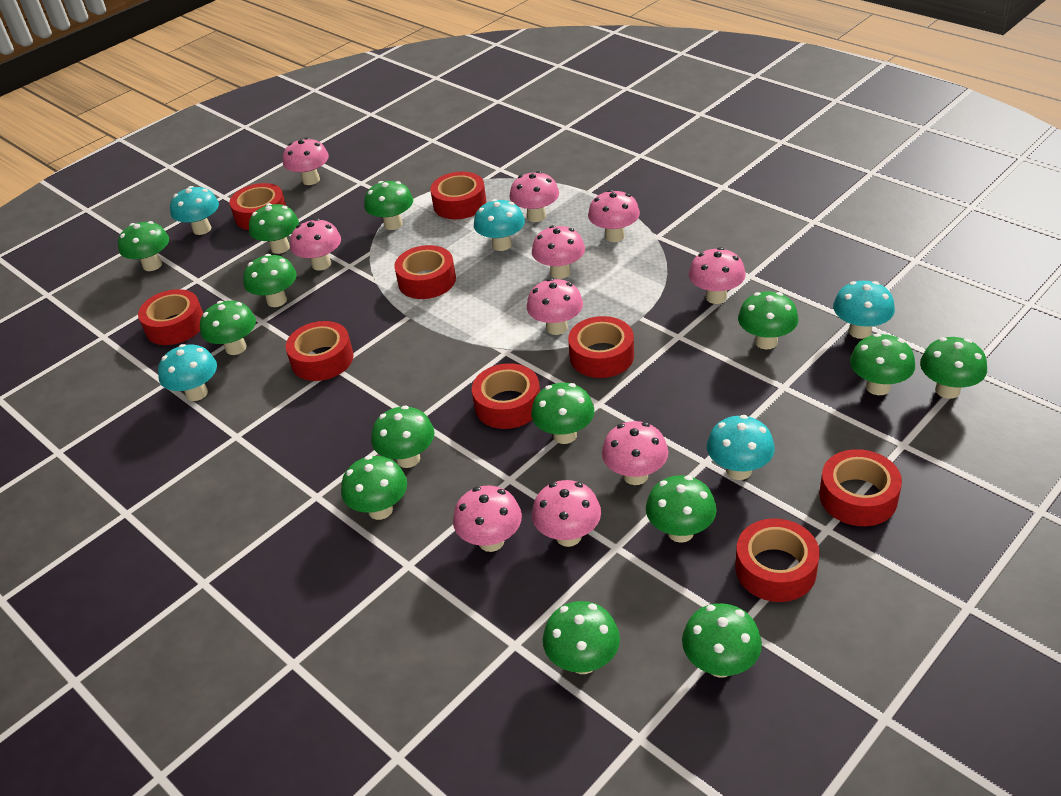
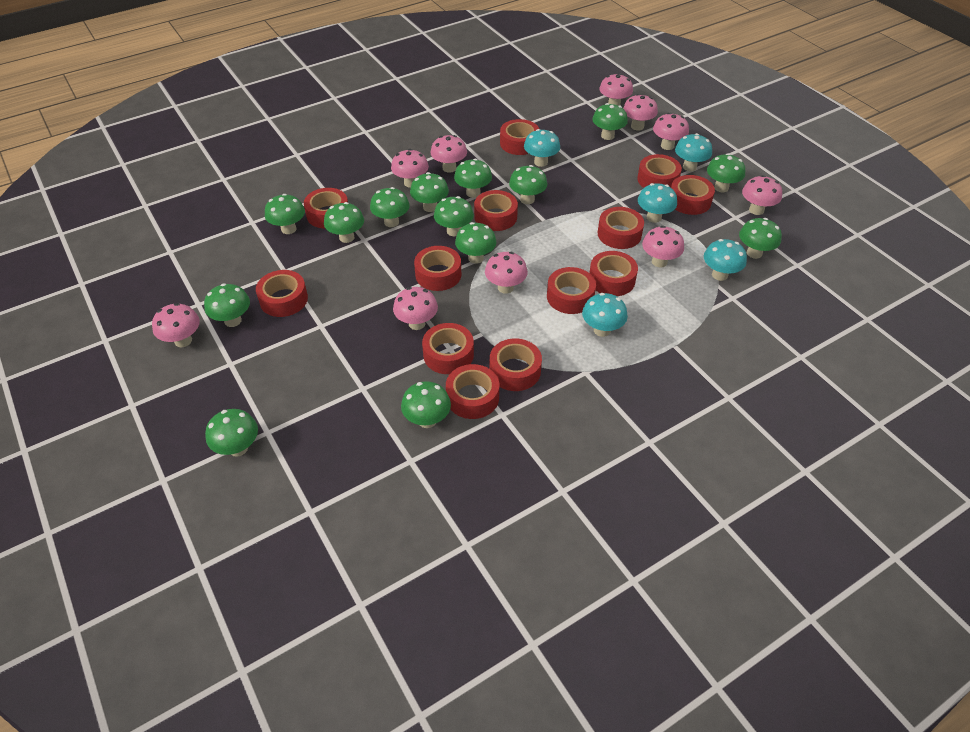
red tape: 9 -> 13

